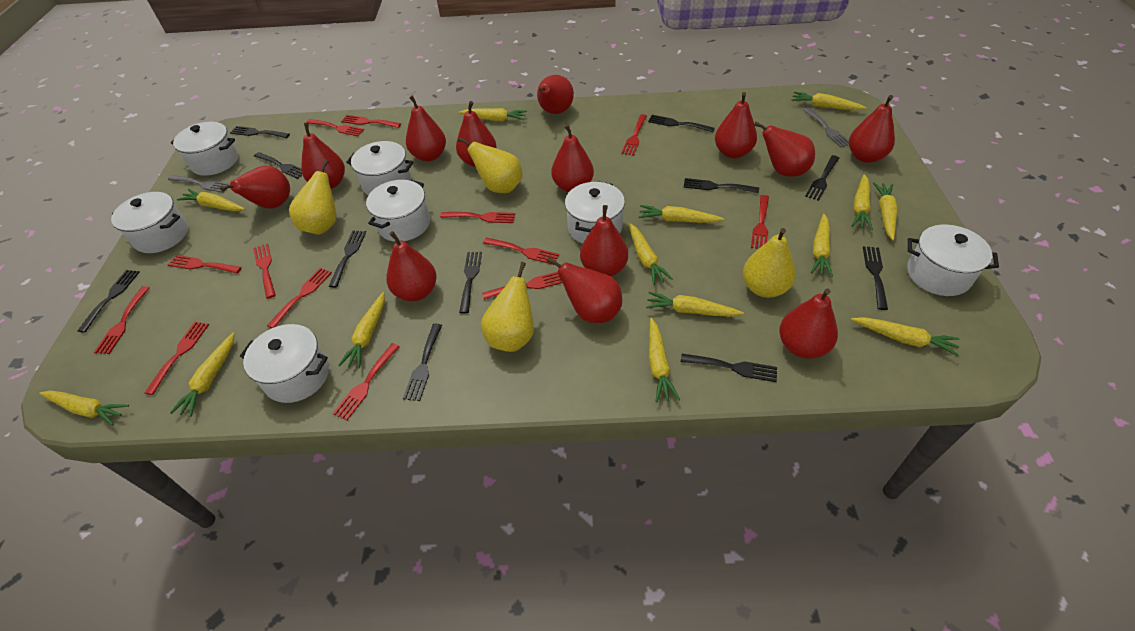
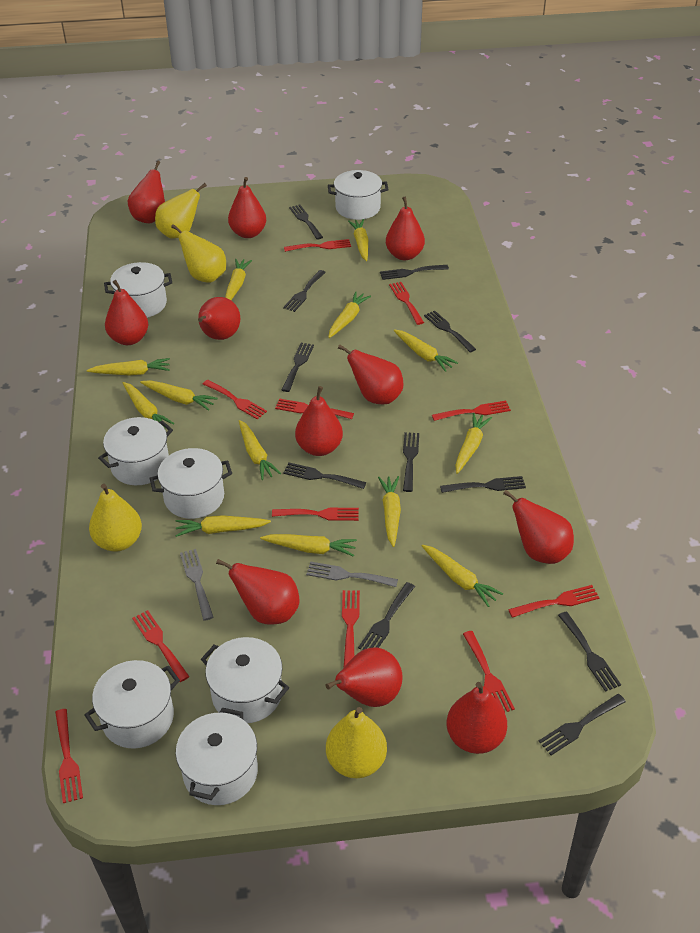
red fork: 13 -> 11
red pear: 13 -> 11
yellow carrot: 14 -> 13

